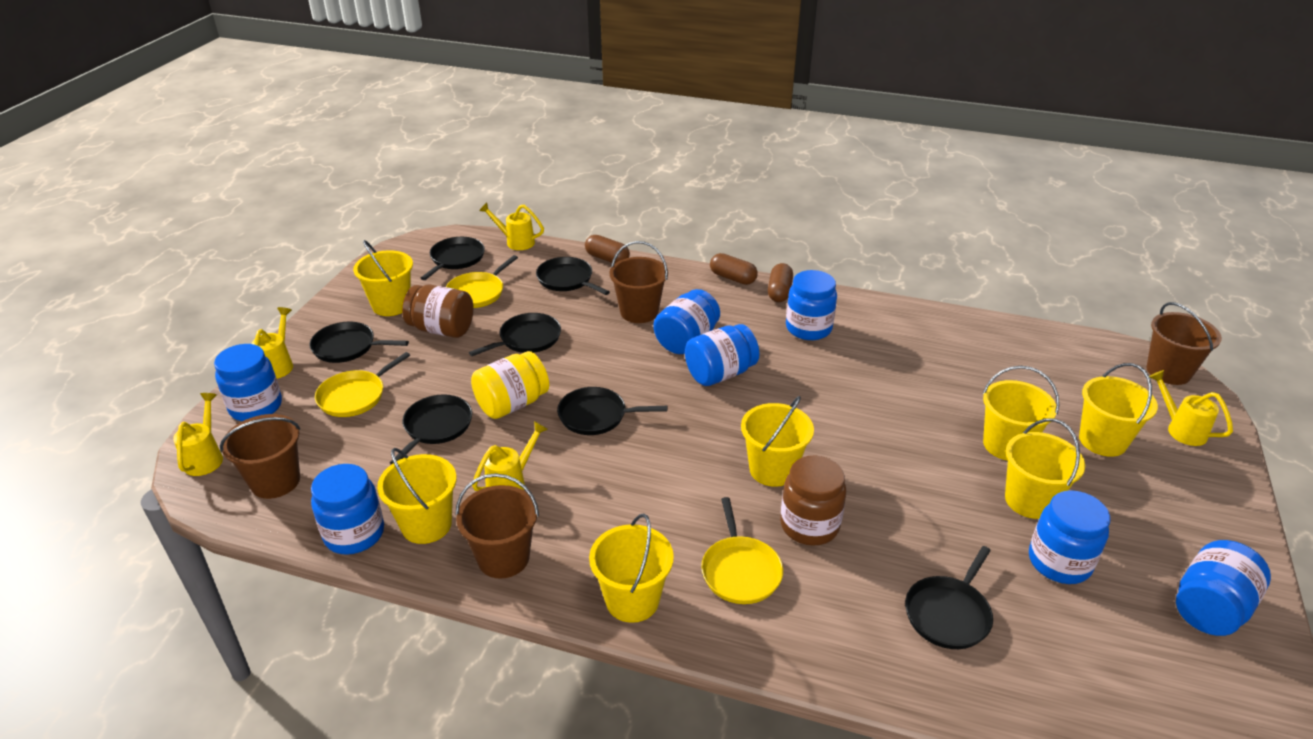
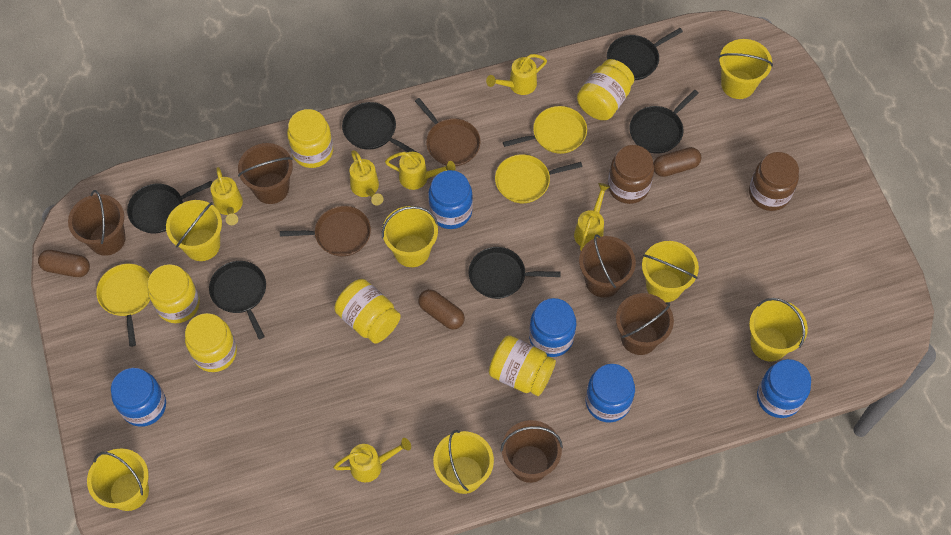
black pan: 7 -> 6
blue jar: 7 -> 5
brown bucket: 4 -> 5
brown pan: 0 -> 2
yellow jar: 1 -> 6
yellow watering can: 5 -> 6

